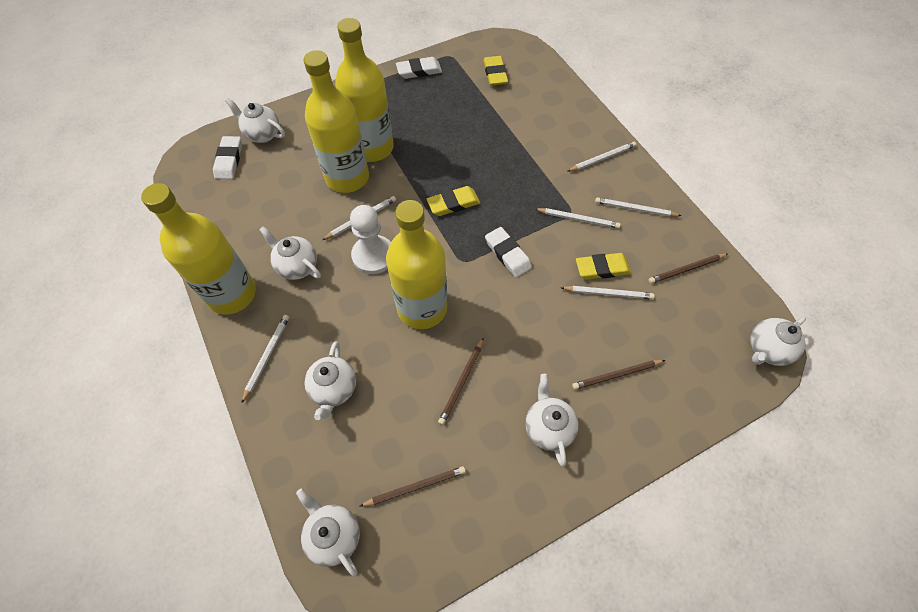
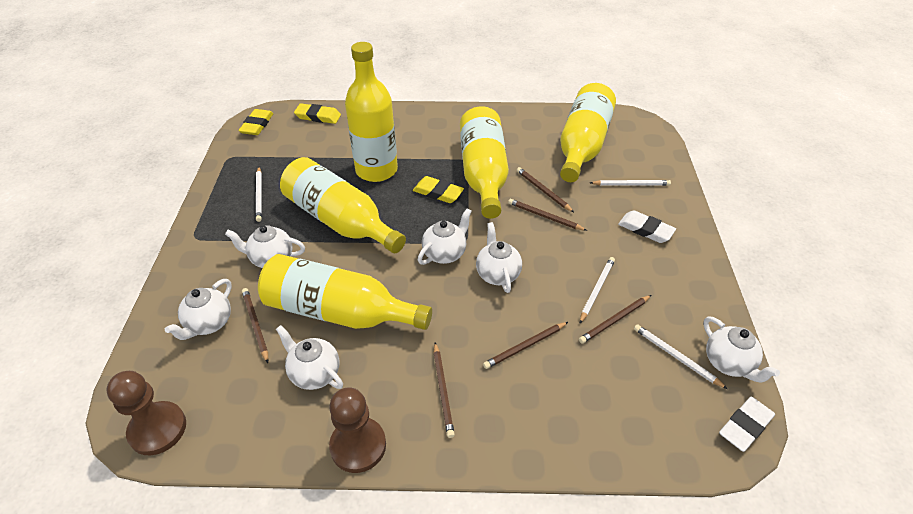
brown pawn: 0 -> 2
brown pencil: 4 -> 6
white eraser: 3 -> 2
white pawn: 1 -> 0
white pencil: 6 -> 4
yellow bottle: 4 -> 5

